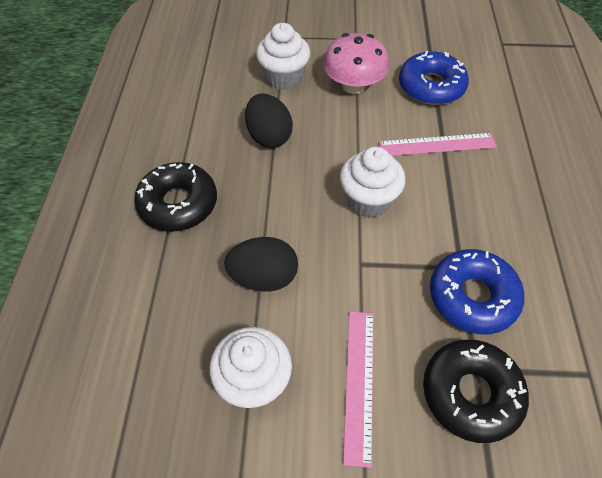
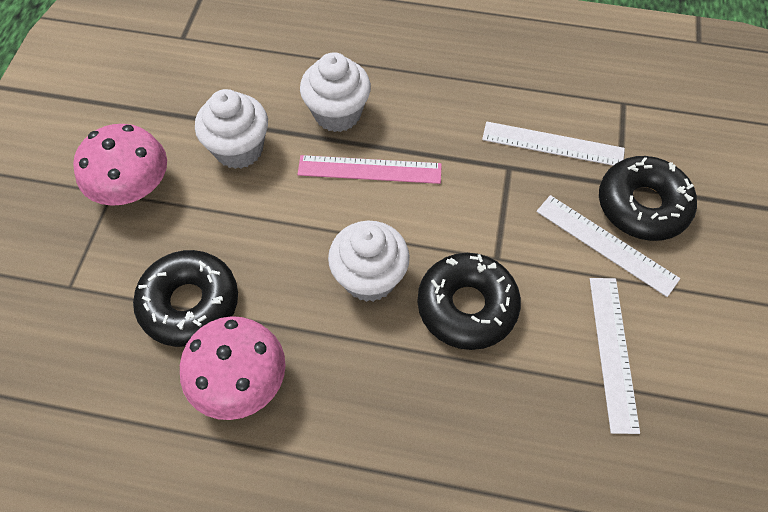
black donut: 2 -> 3
black egg: 2 -> 0
blue donut: 2 -> 0
pink mushroom: 1 -> 2
pink ruler: 2 -> 1
white ruler: 0 -> 3

